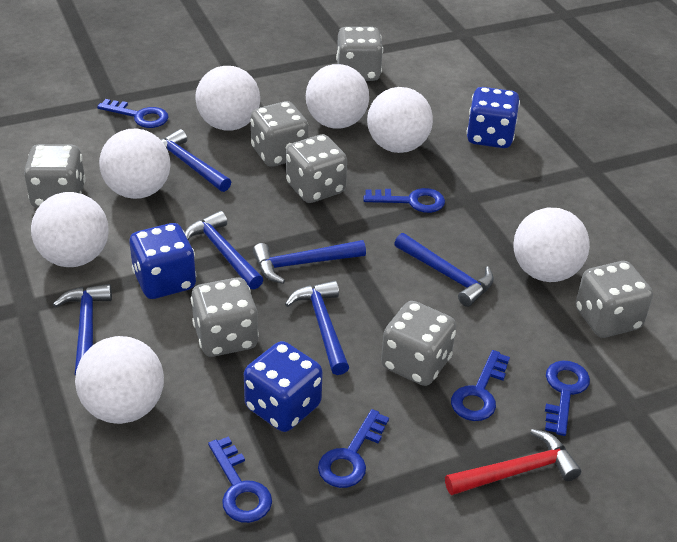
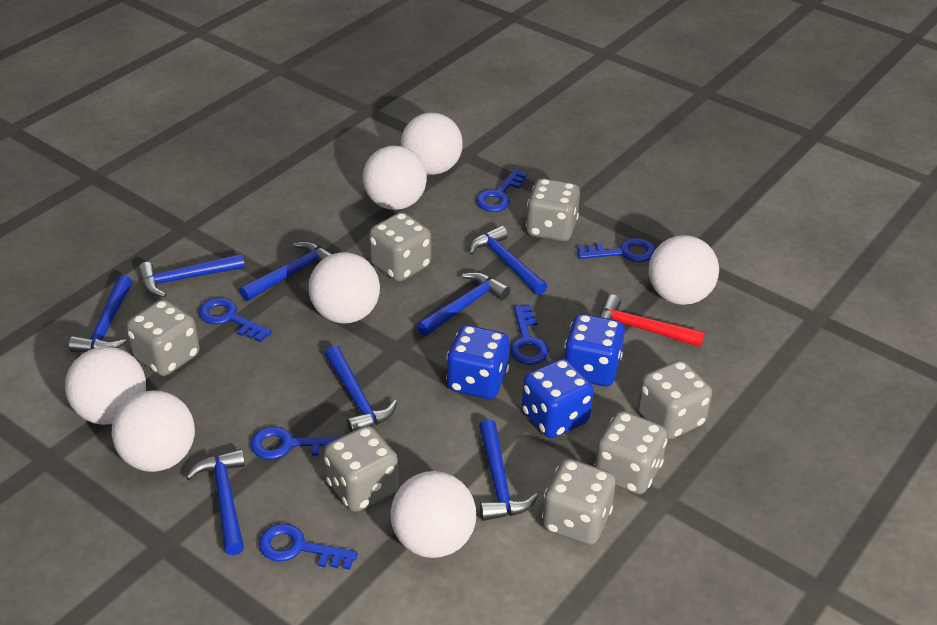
blue hammer: 6 -> 8

